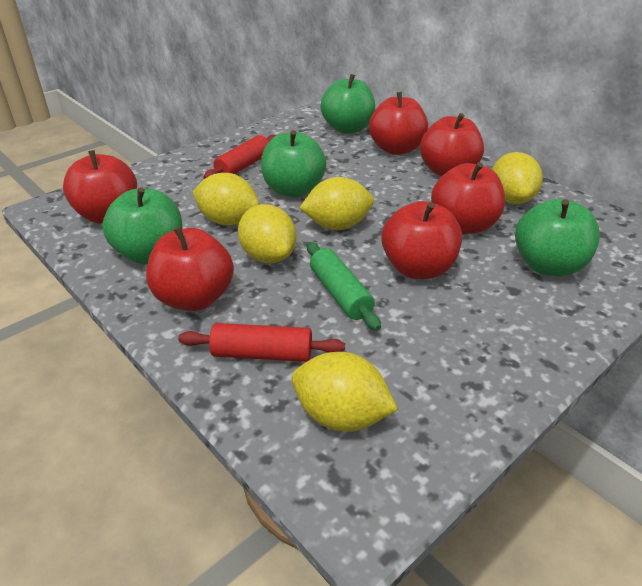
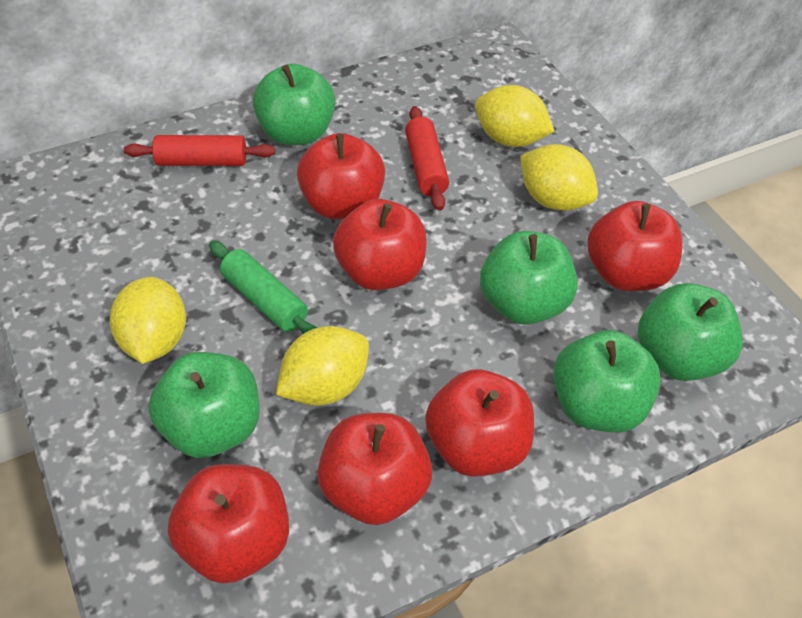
green apple: 4 -> 5
yellow lemon: 5 -> 4

